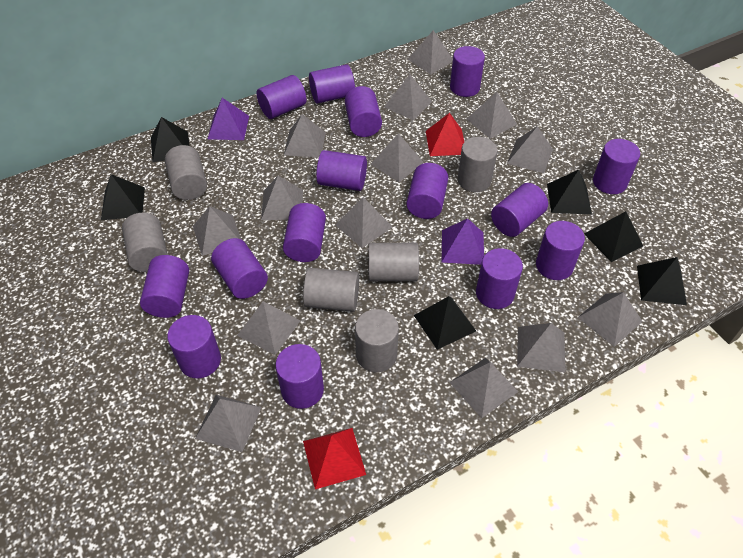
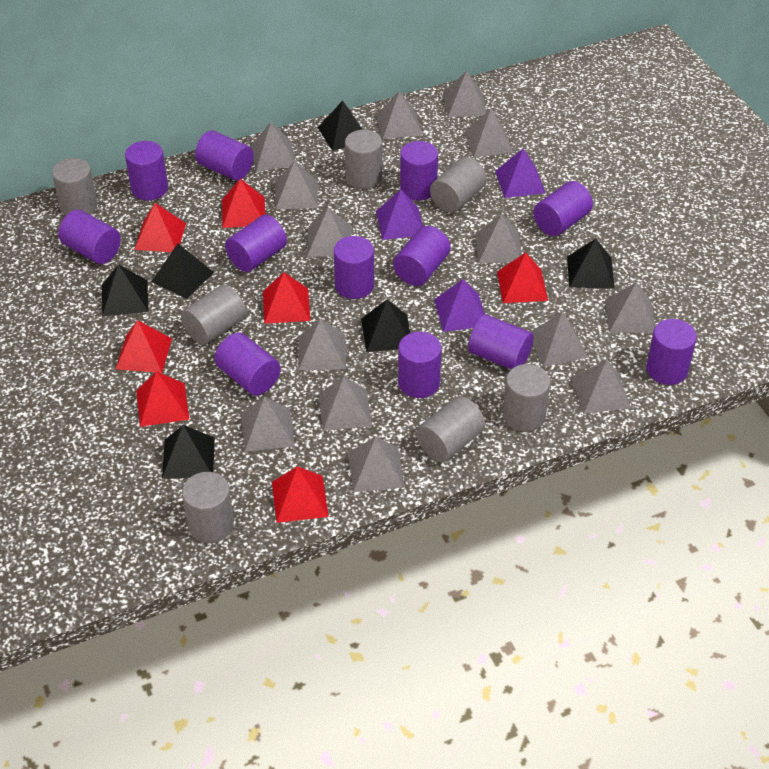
grey cylinder: 6 -> 7
purple cylinder: 15 -> 12
purple pyramid: 2 -> 3
red pyramid: 2 -> 7

